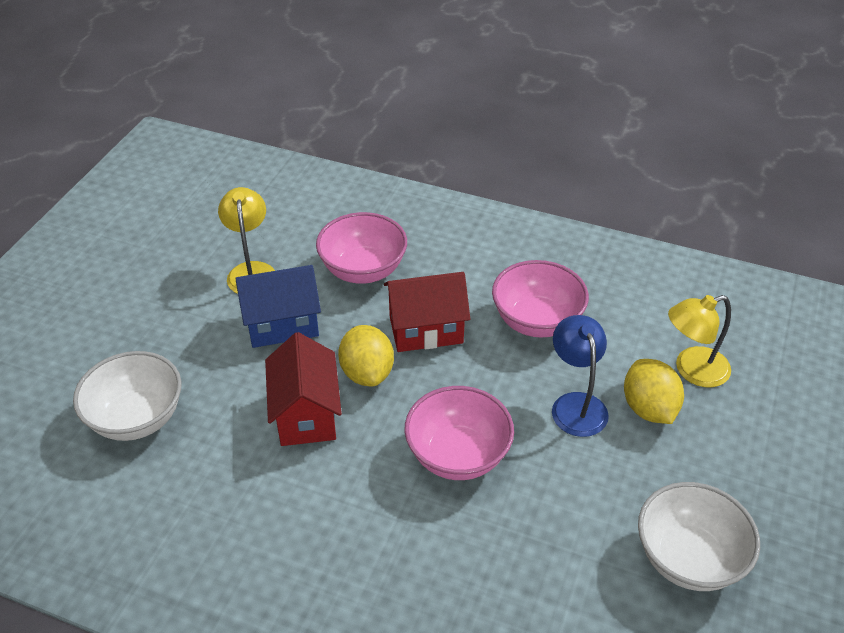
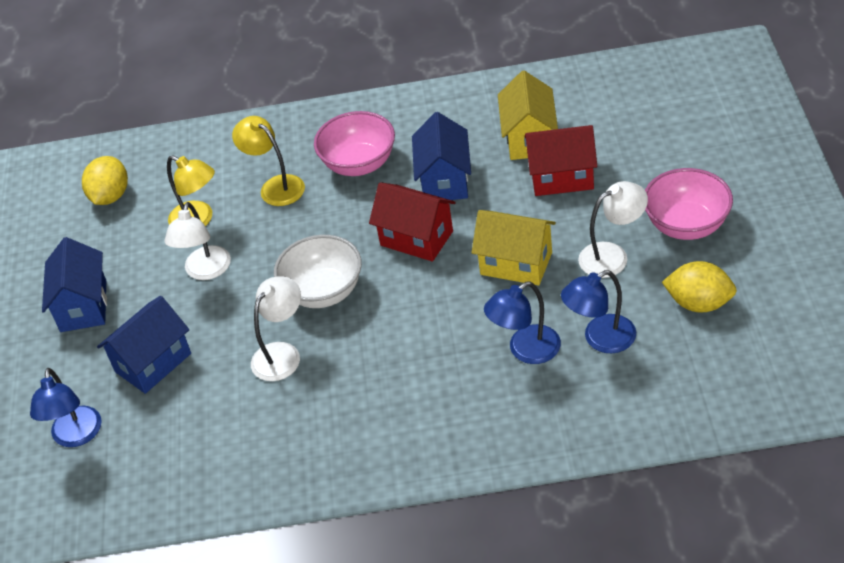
blue house: 1 -> 3
blue lamp: 1 -> 3
pink bowl: 3 -> 2
white bowl: 2 -> 1
white lamp: 0 -> 3
yellow house: 0 -> 2

